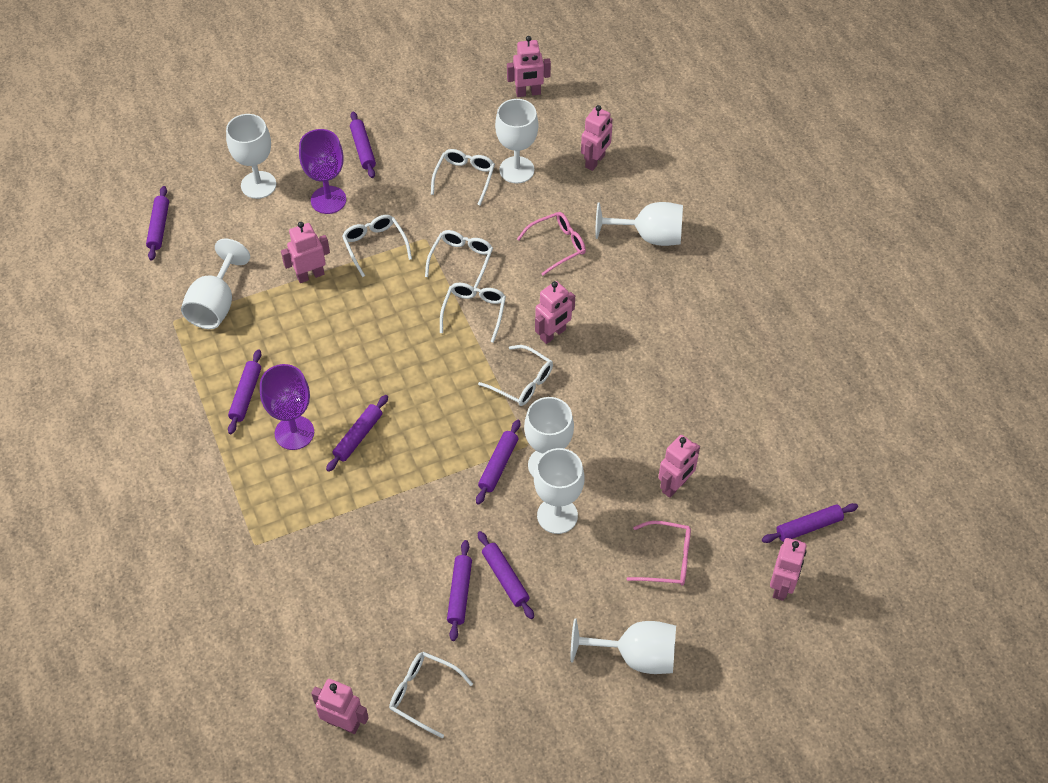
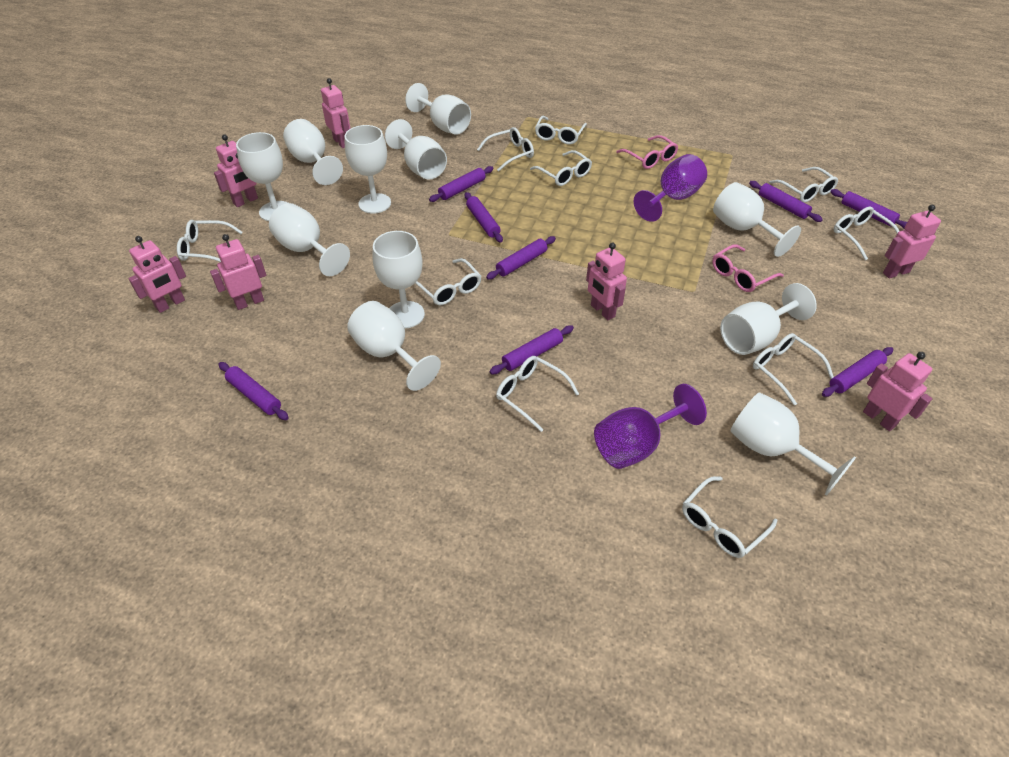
white glasses: 6 -> 10
white goblet: 7 -> 11

